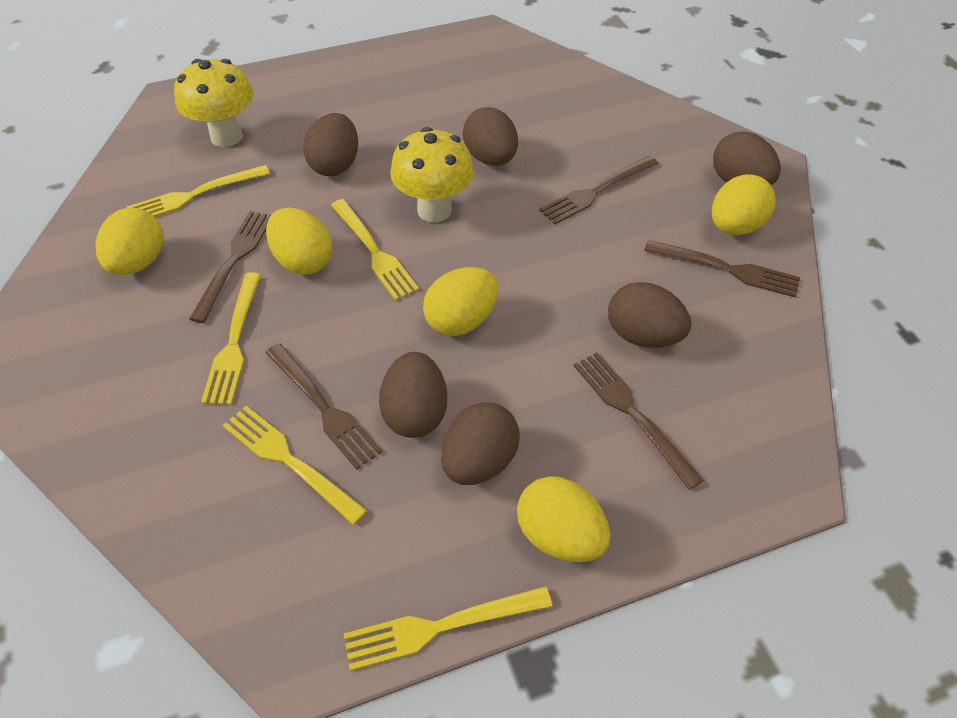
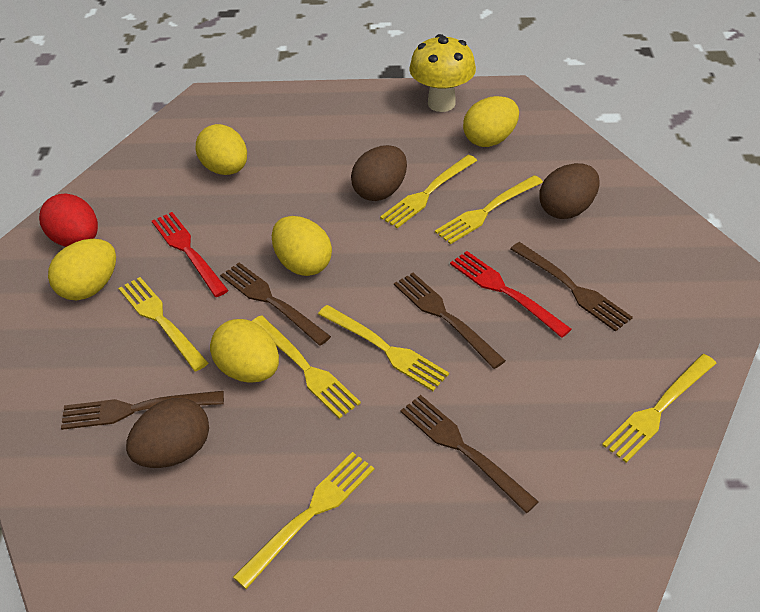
brown egg: 6 -> 3
red egg: 0 -> 1
red fork: 0 -> 2
yellow fork: 5 -> 7
yellow mushroom: 2 -> 1

